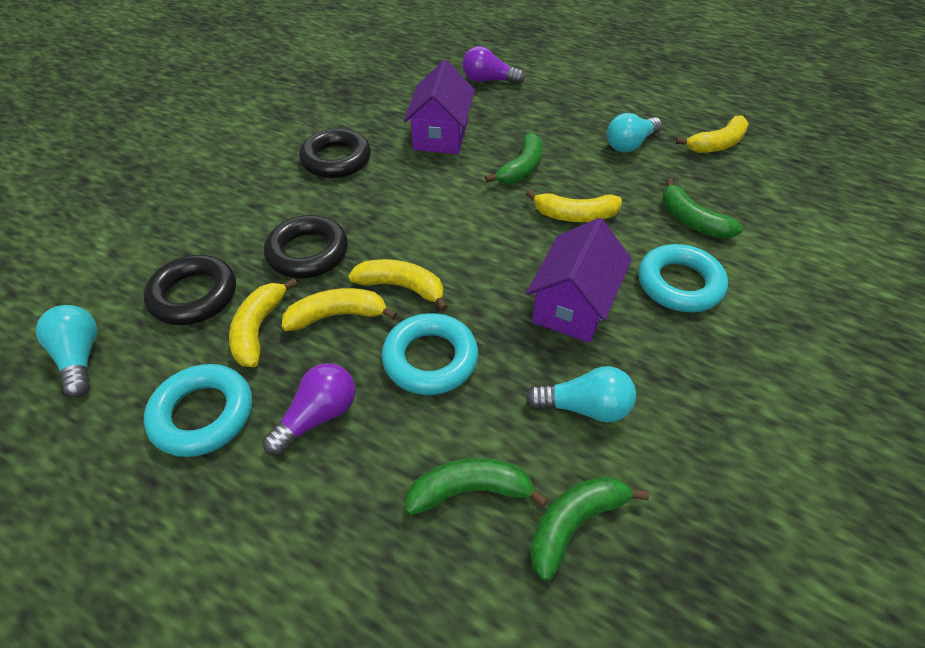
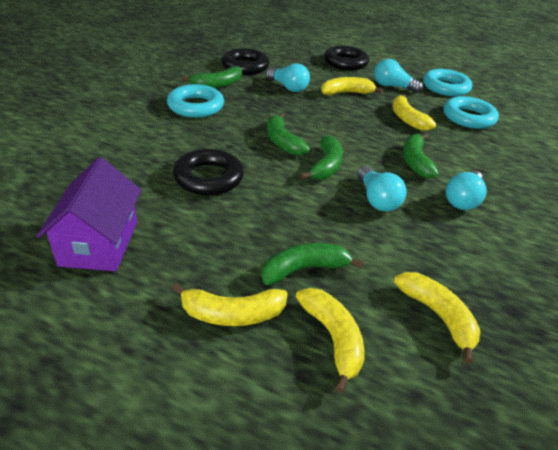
green banana: 4 -> 5
purple house: 2 -> 1
purple light bulb: 2 -> 0
turquoise light bulb: 3 -> 4

